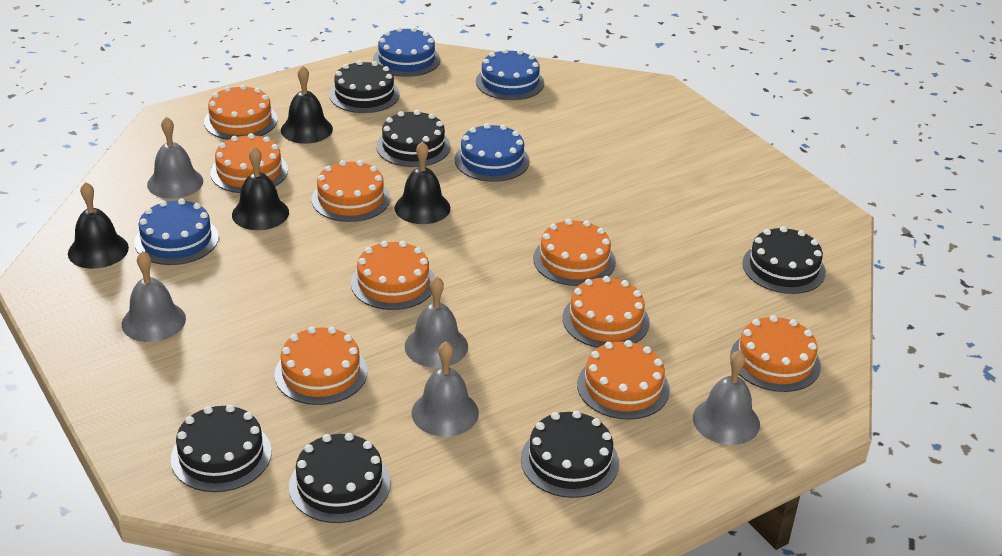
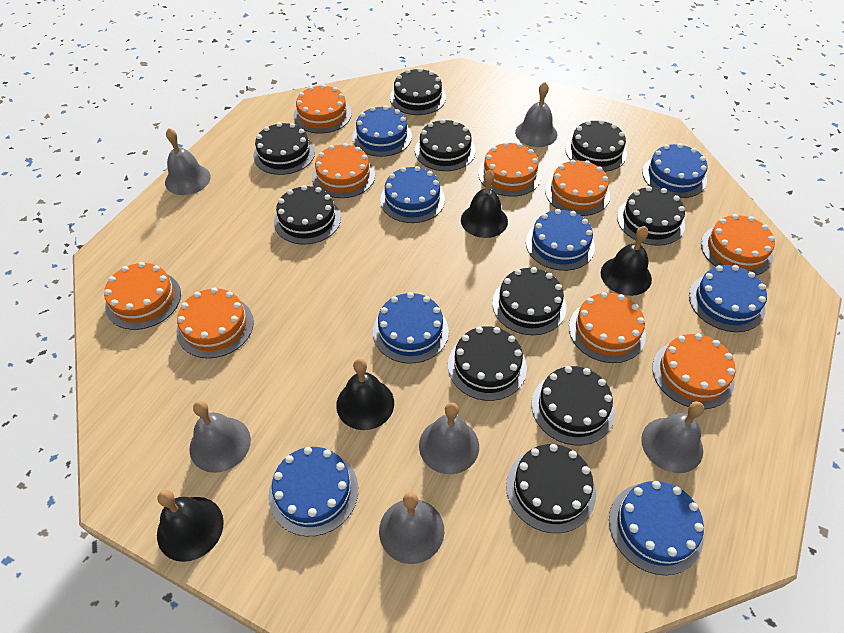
black cake: 6 -> 10
blue cake: 4 -> 8
grey bell: 5 -> 6

